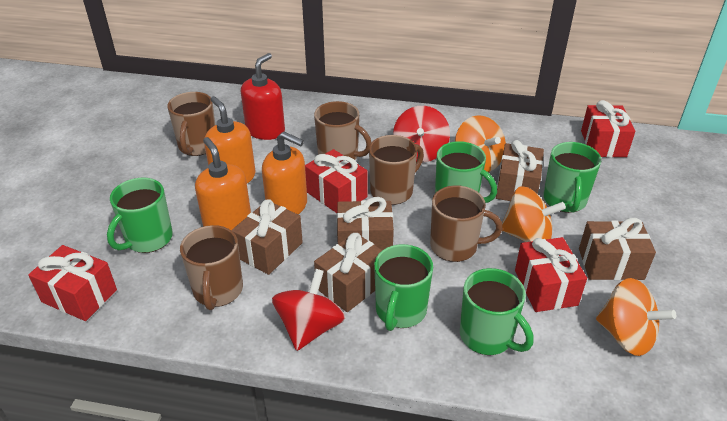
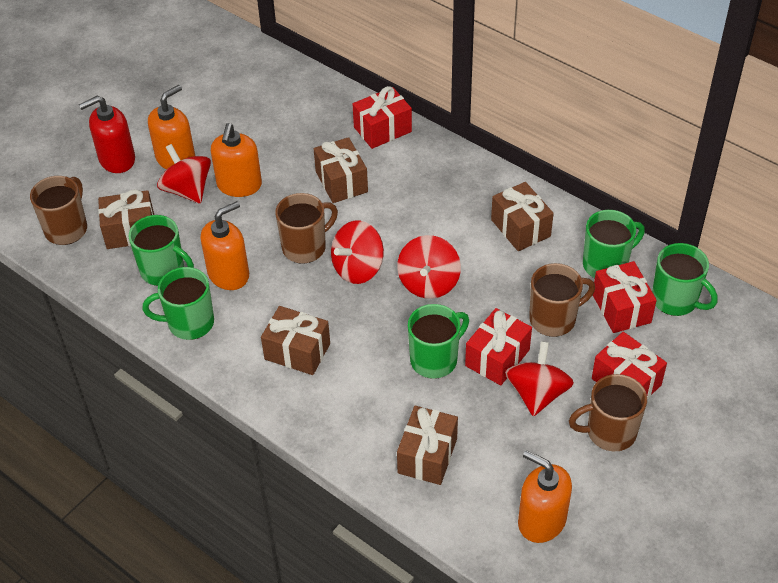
brown mug: 5 -> 4
orange soap dispenser: 3 -> 4
orange spinning top: 3 -> 0
red spinning top: 2 -> 4

